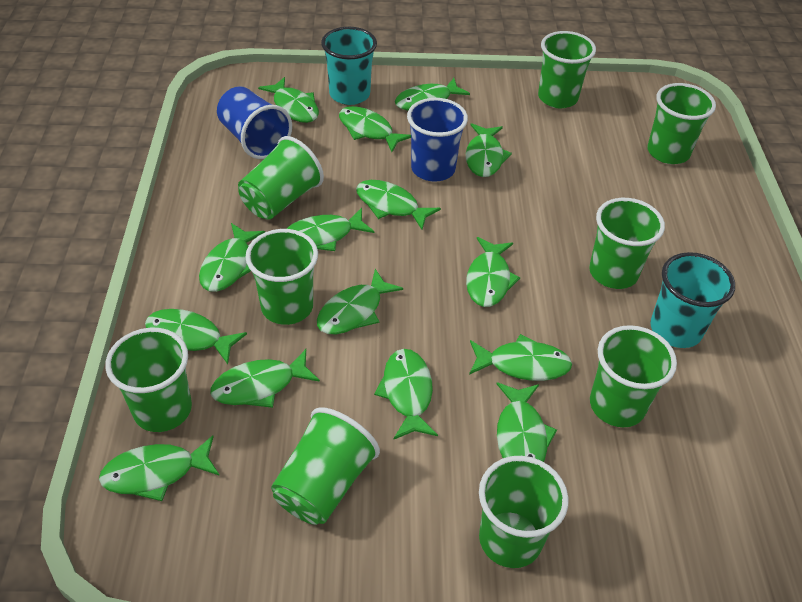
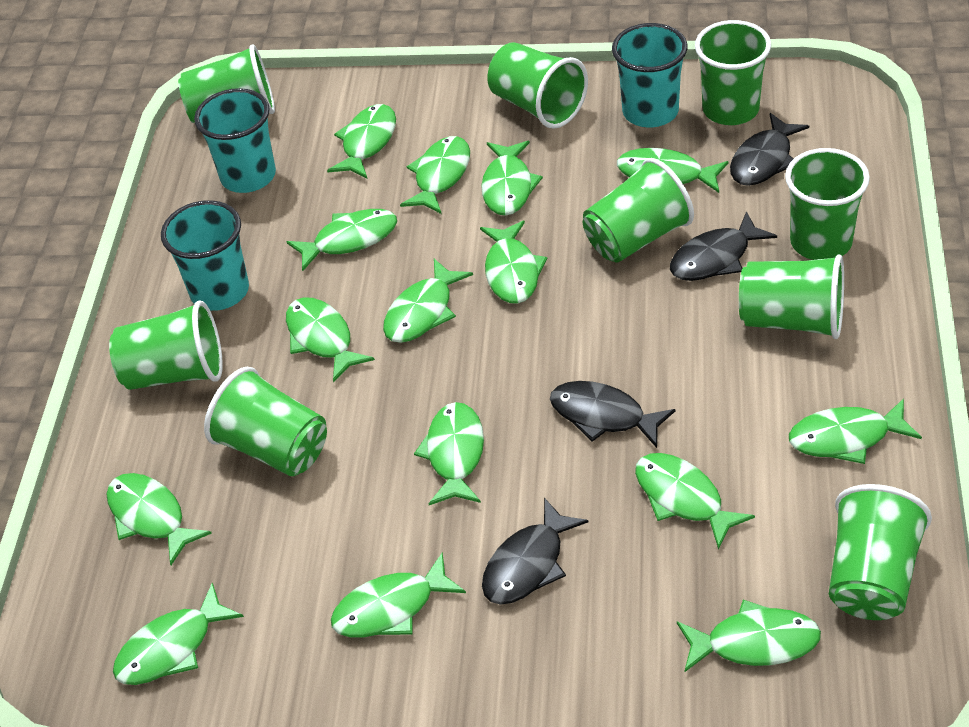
black fish: 0 -> 4
blue cup: 2 -> 0
turquoise cup: 2 -> 3

